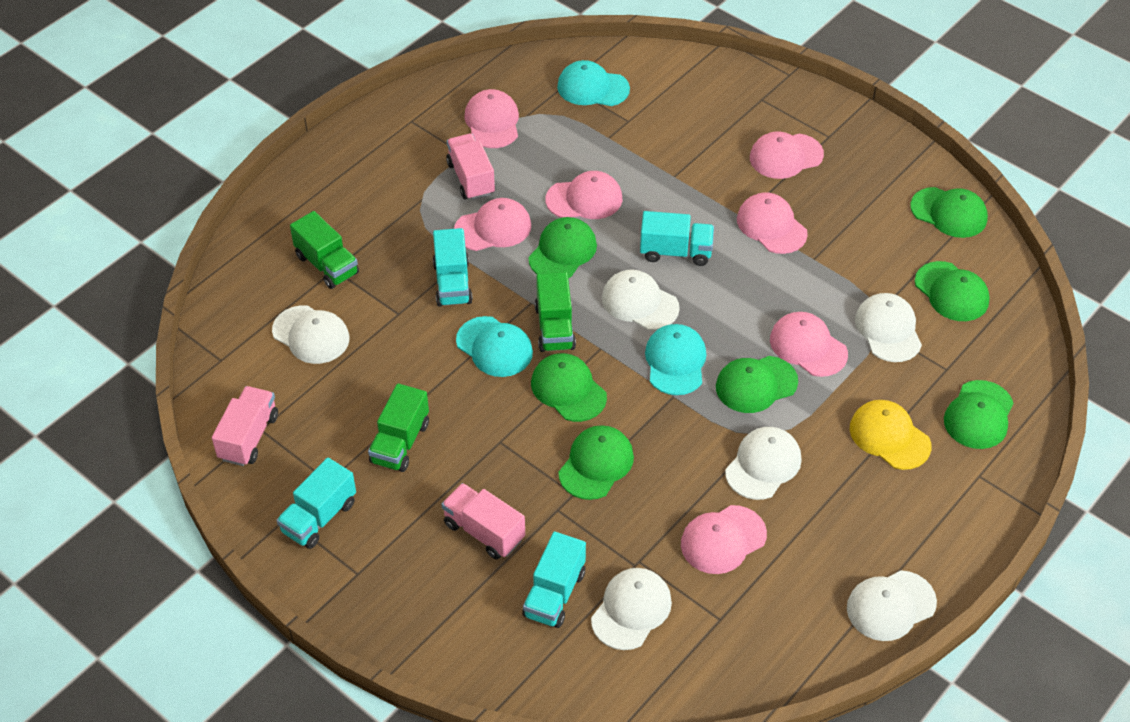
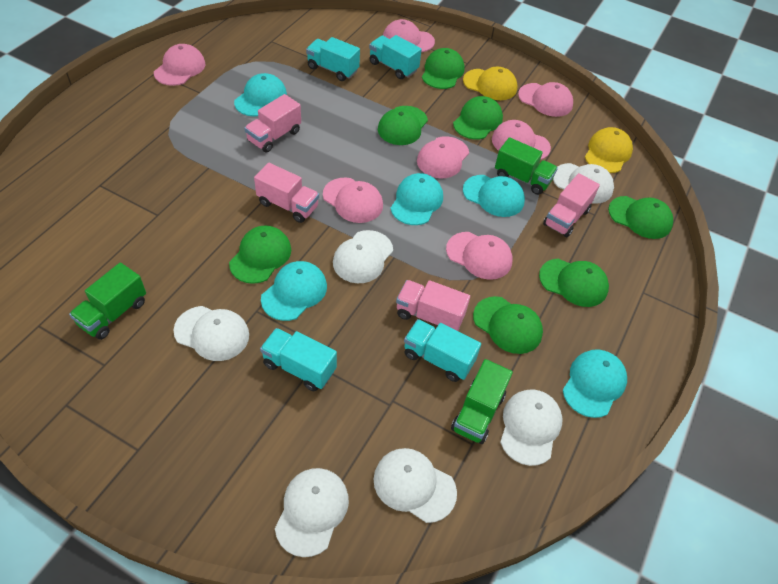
pink truck: 3 -> 4
turquoise cap: 3 -> 5
yellow cap: 1 -> 2

